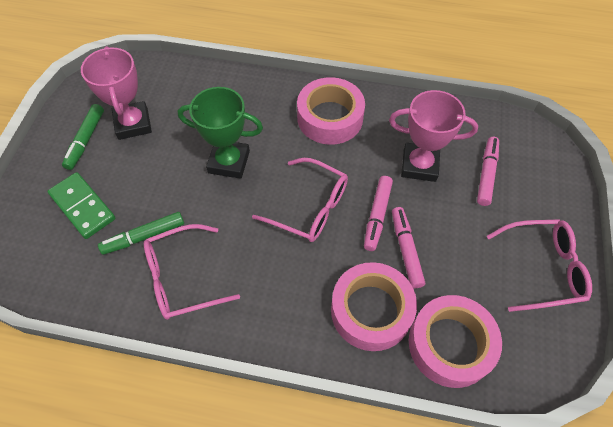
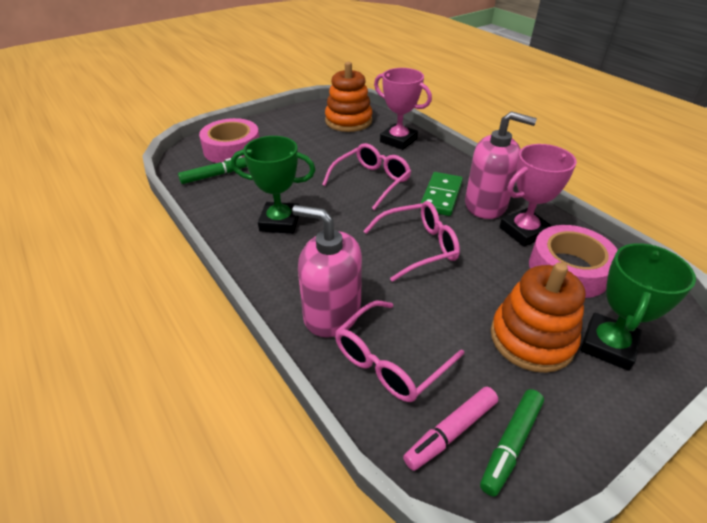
green trophy: 1 -> 2
orange stacking toy: 0 -> 2
pink marker: 3 -> 1
pink soap dispenser: 0 -> 2
pink tape: 3 -> 2

